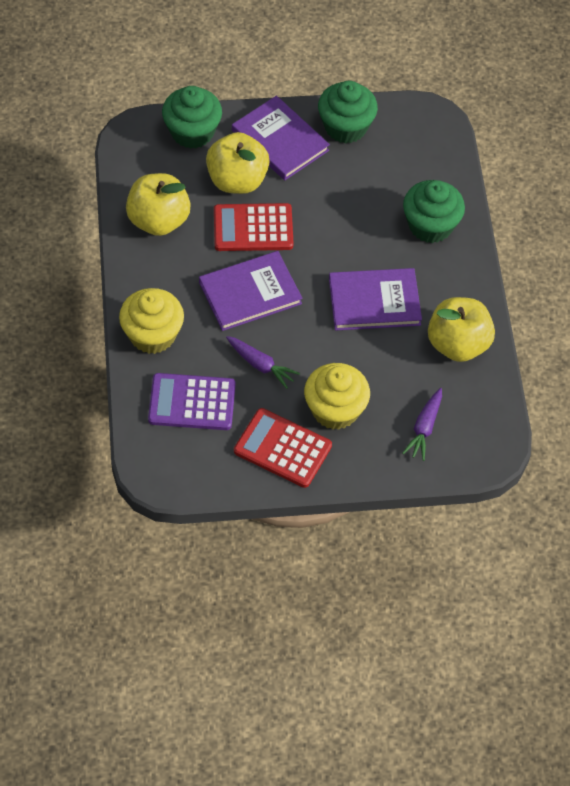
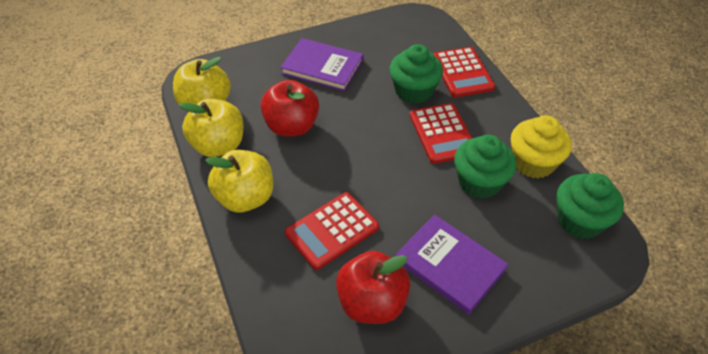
purple book: 3 -> 2
purple calculator: 1 -> 0
purple carrot: 2 -> 0
red apple: 0 -> 2
red calculator: 2 -> 3
yellow cupcake: 2 -> 1

